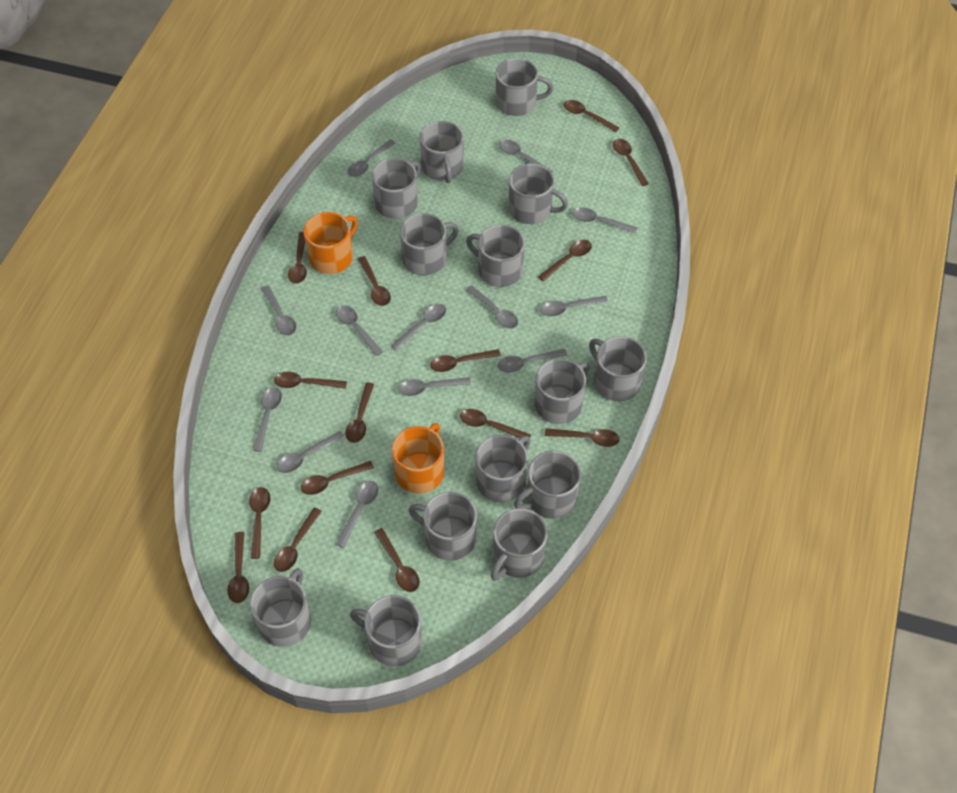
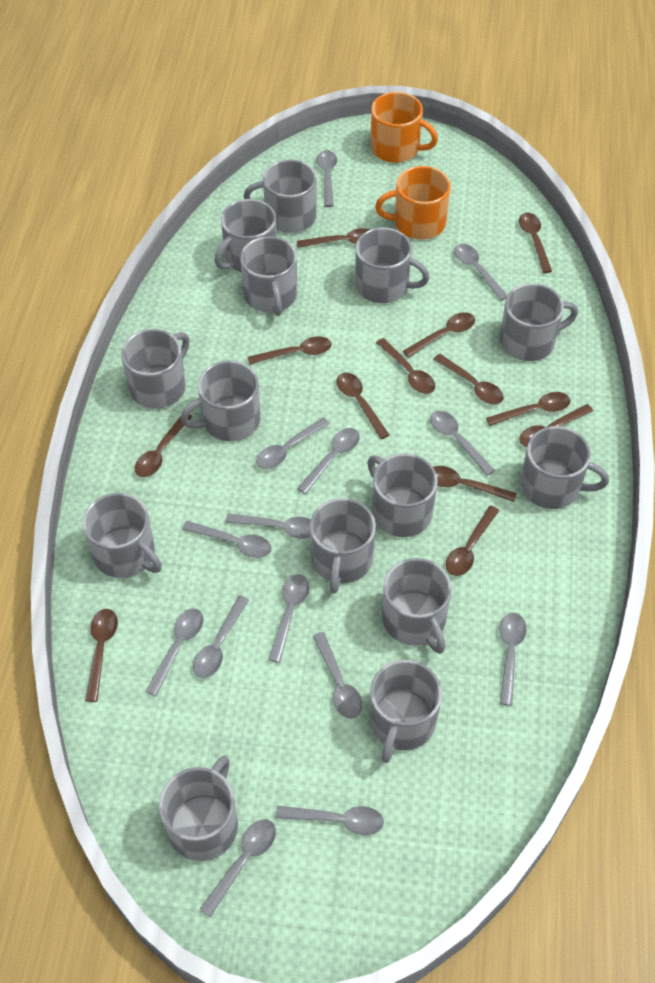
brown spoon: 15 -> 13
grey spoon: 13 -> 14

